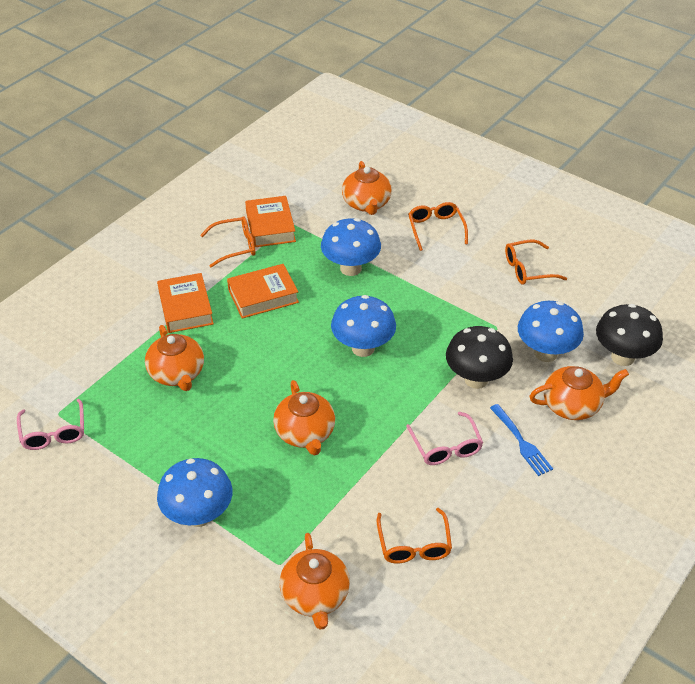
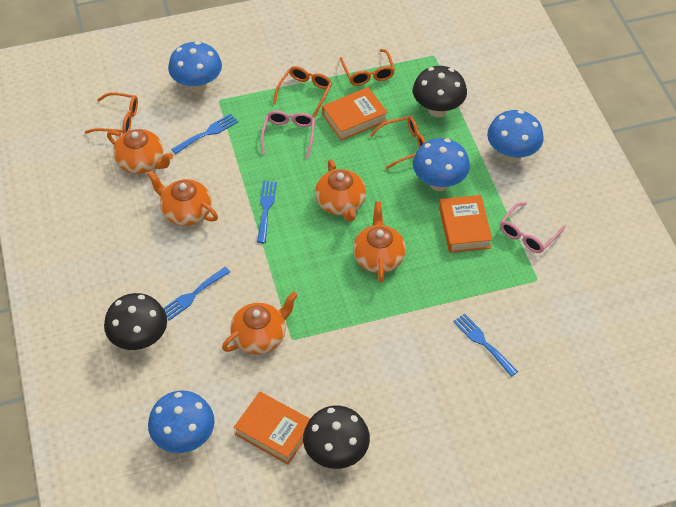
black mushroom: 2 -> 3
blue fork: 1 -> 4

